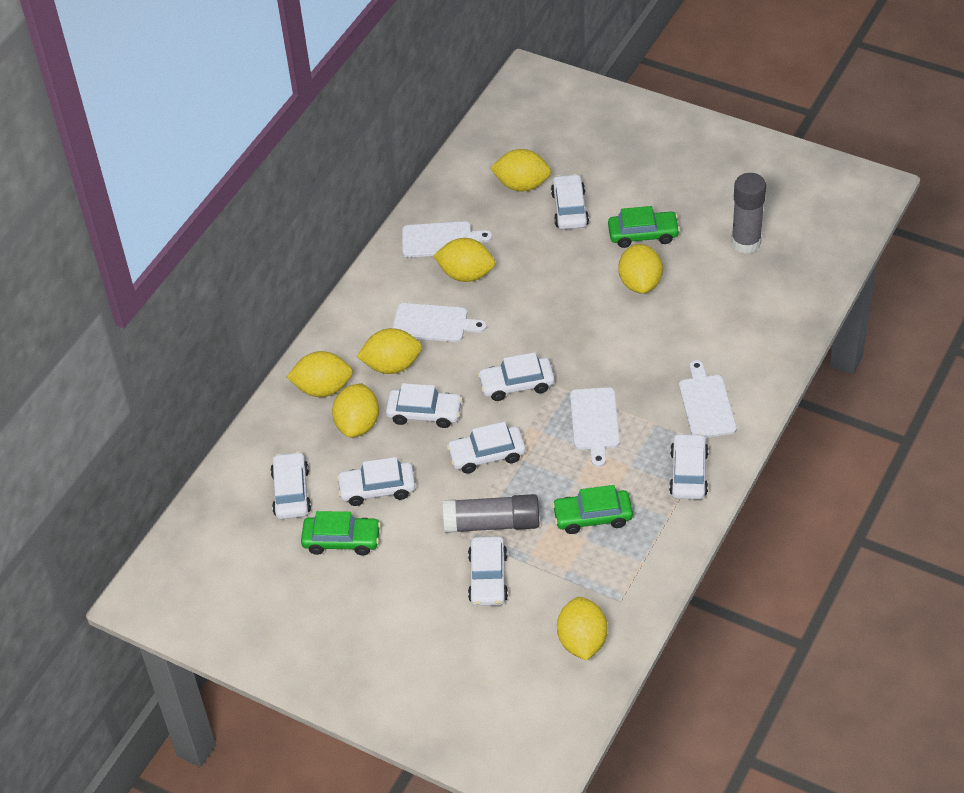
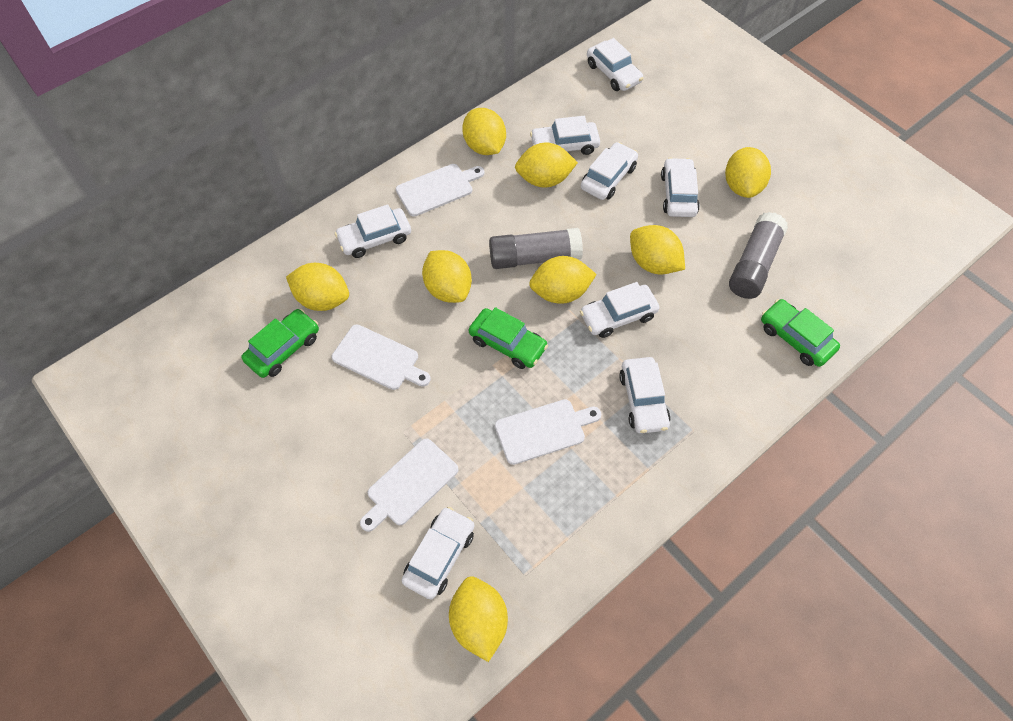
yellow lemon: 7 -> 8

